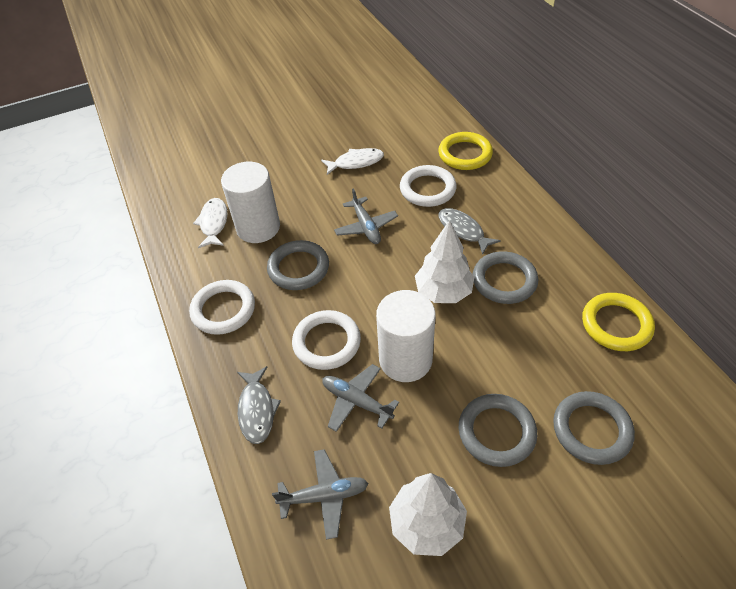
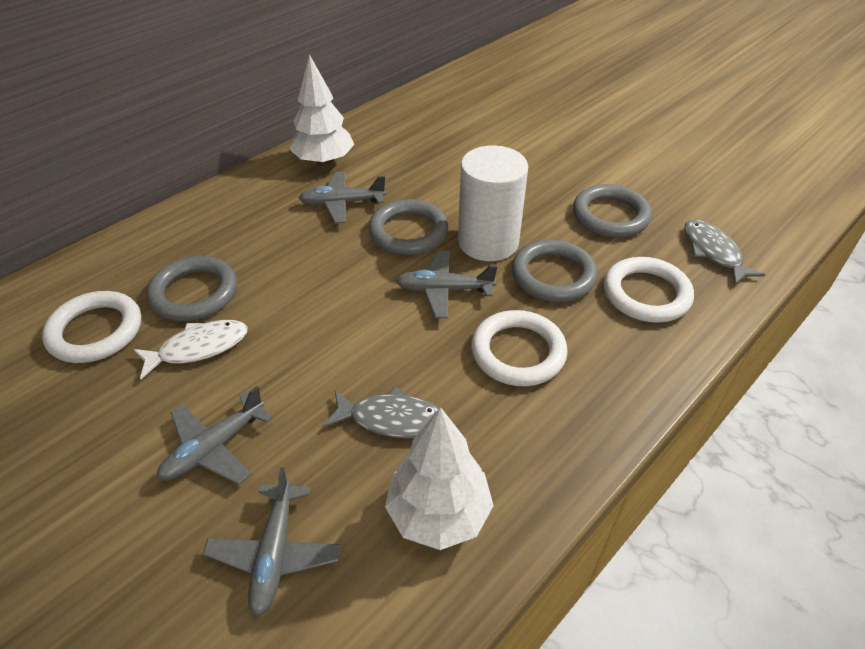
grey plane: 3 -> 4
white cylinder: 2 -> 1
white fish: 2 -> 1
yellow ring: 2 -> 0

